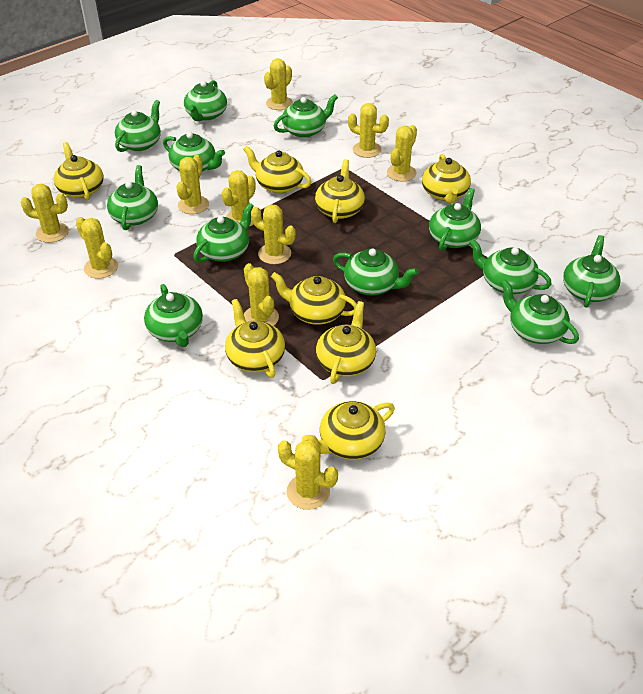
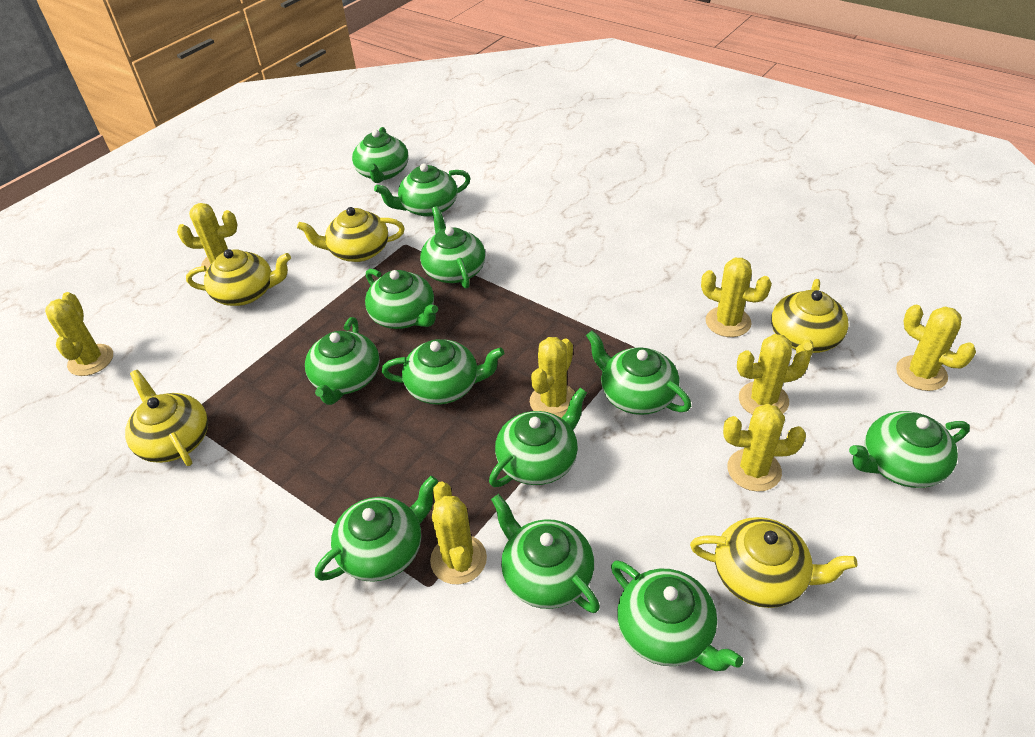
yellow cactus: 10 -> 8
yellow teapot: 8 -> 5

